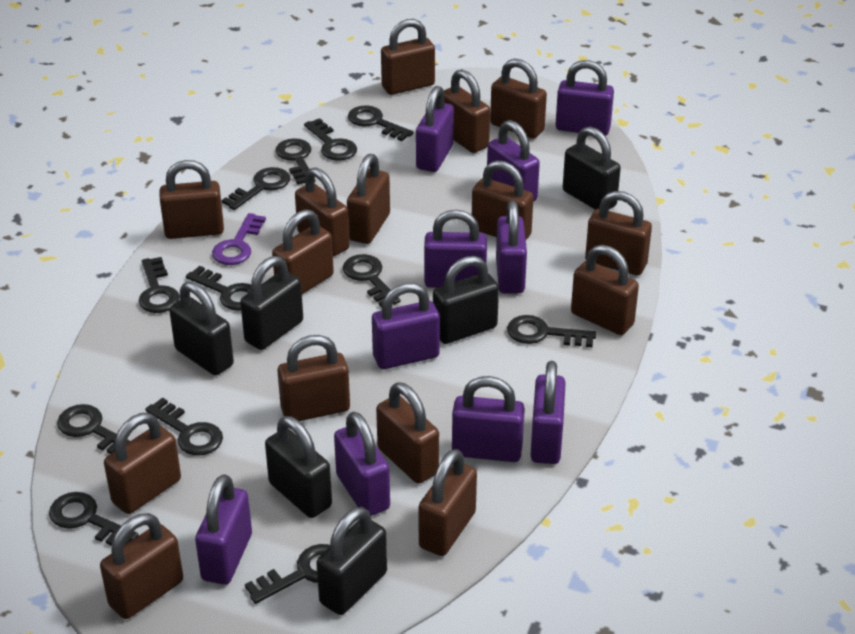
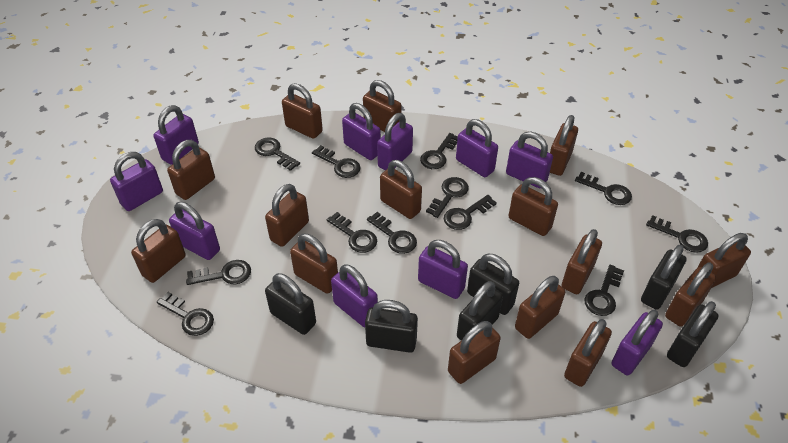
purple key: 1 -> 0

